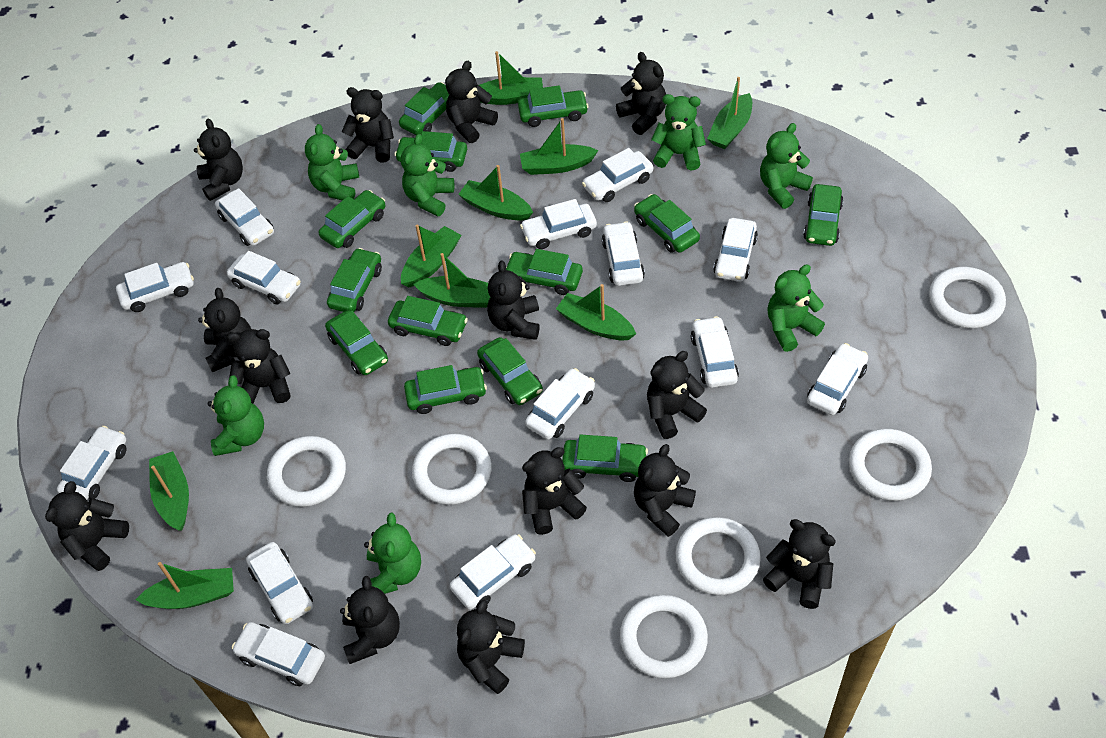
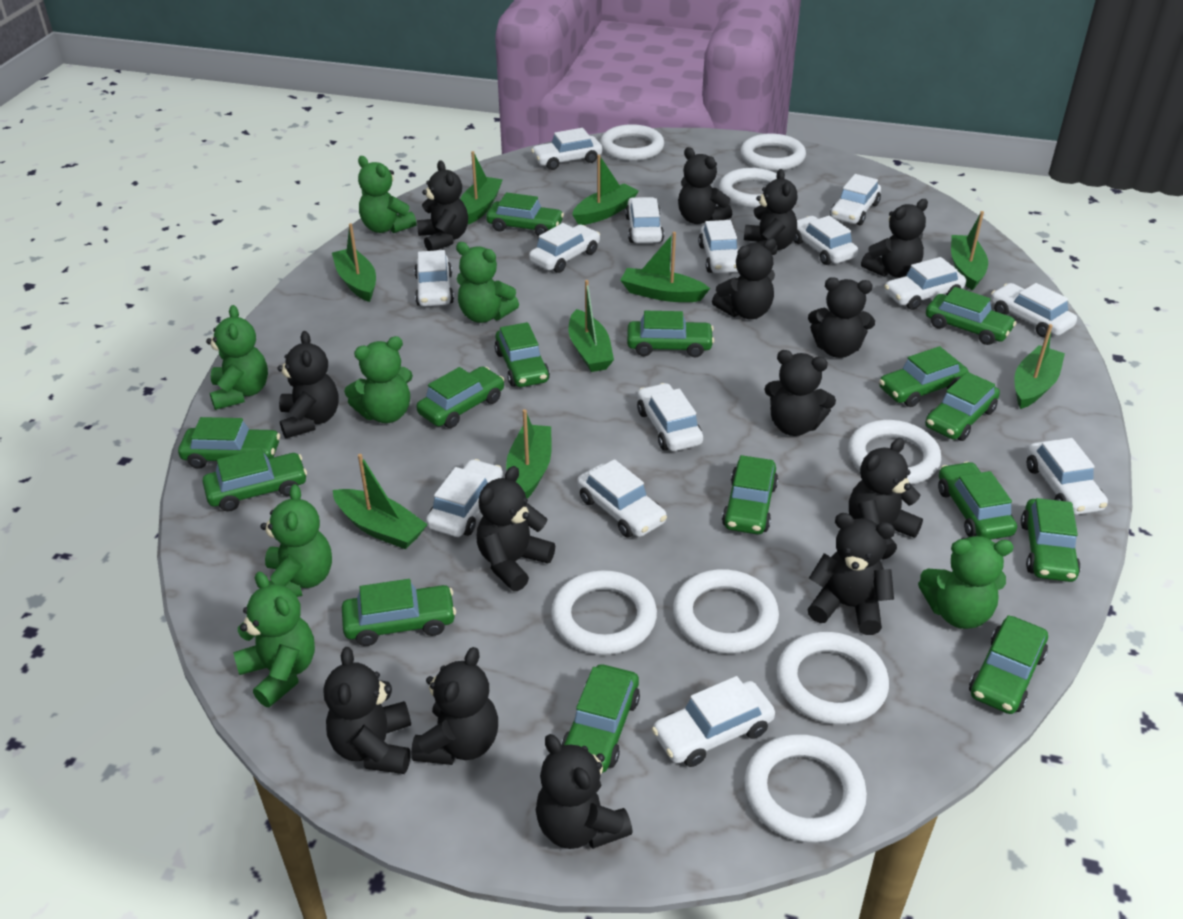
green car: 13 -> 15
white ring: 6 -> 8

